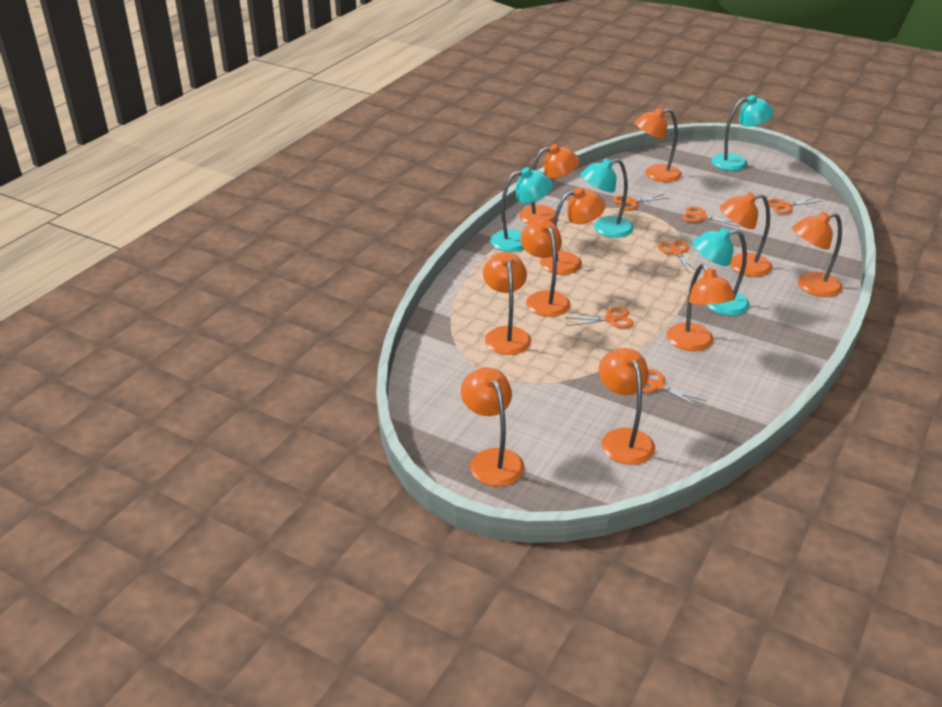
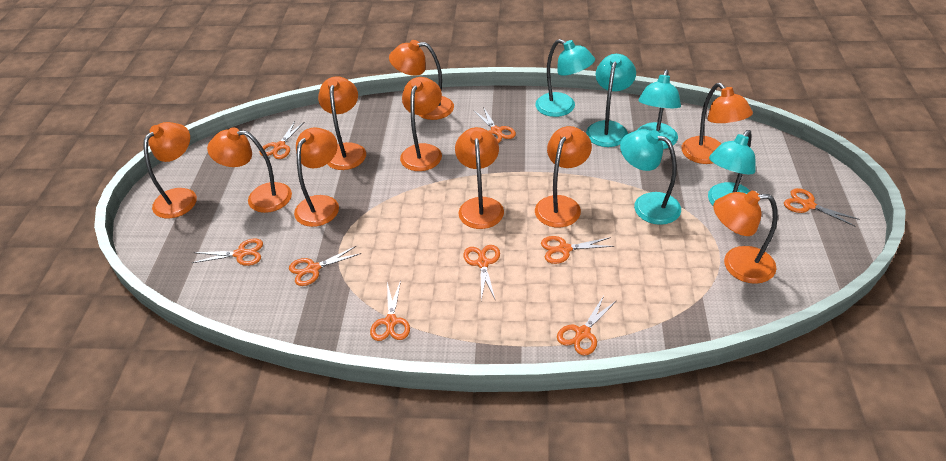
orange scissors: 6 -> 9
turquoise lamp: 4 -> 5

